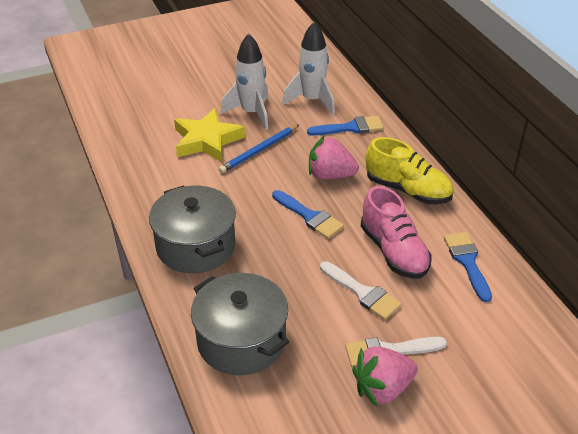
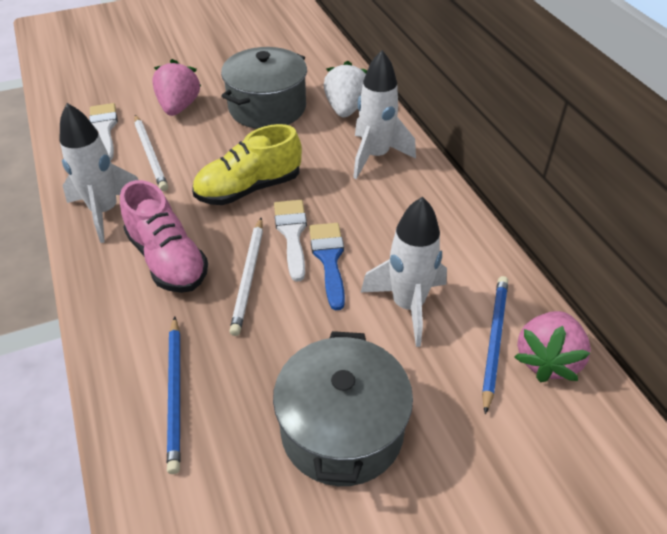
blue brush: 3 -> 1
blue pencil: 1 -> 2
white pencil: 0 -> 2
white rocket: 2 -> 3
white strawberry: 0 -> 1
yellow star: 1 -> 0

